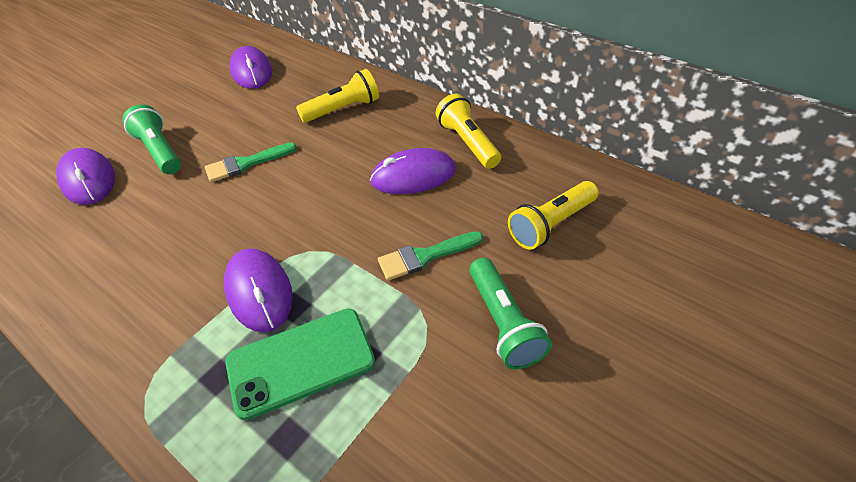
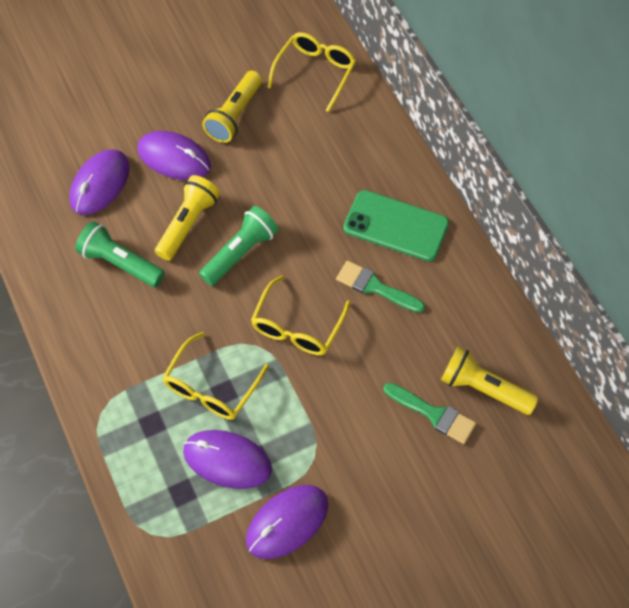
yellow glasses: 0 -> 3

